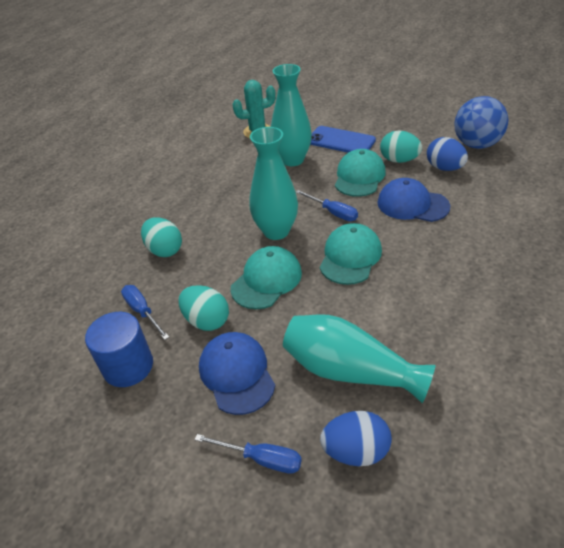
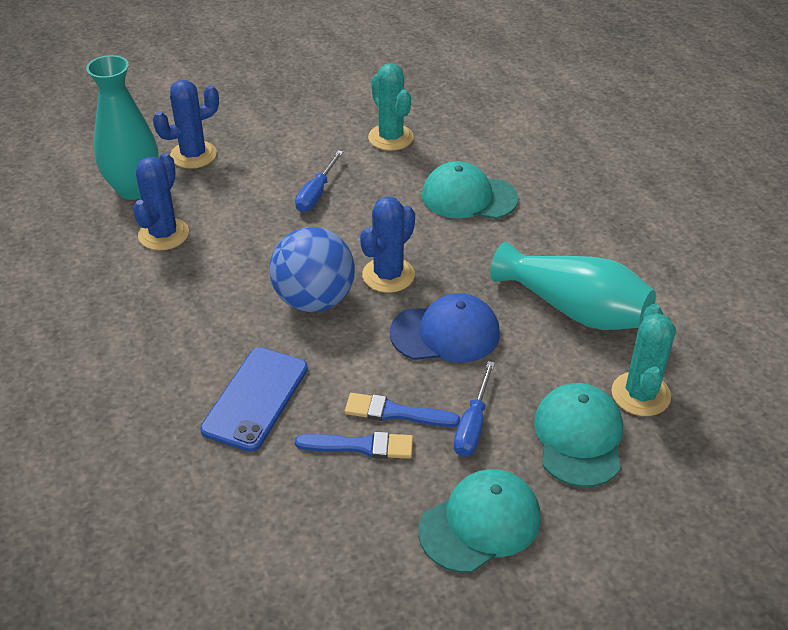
blue brush: 0 -> 2
blue cactus: 0 -> 3
blue cap: 2 -> 1
blue cylinder: 1 -> 0
blue egg: 2 -> 0
blue screwdriver: 3 -> 2
turquoise cactus: 1 -> 2
turquoise egg: 3 -> 0
turquoise vase: 3 -> 2

